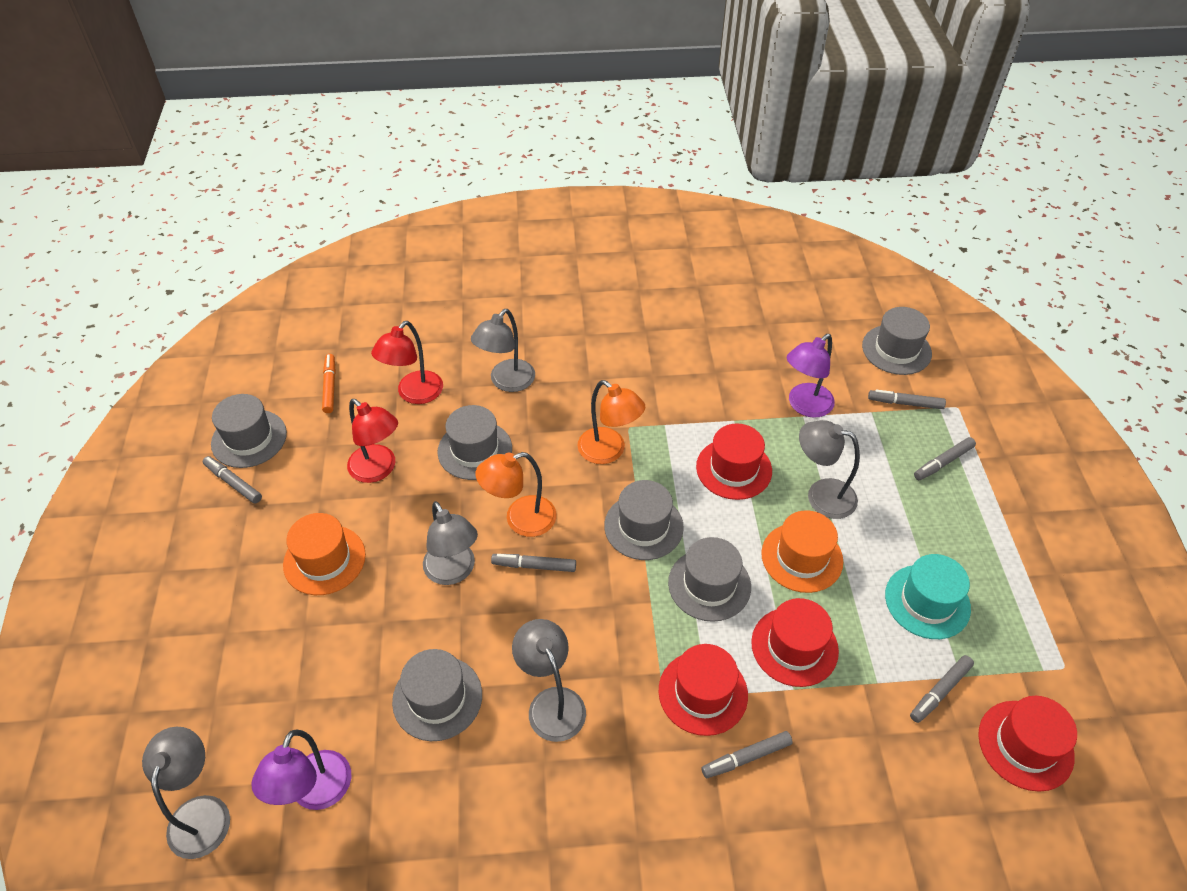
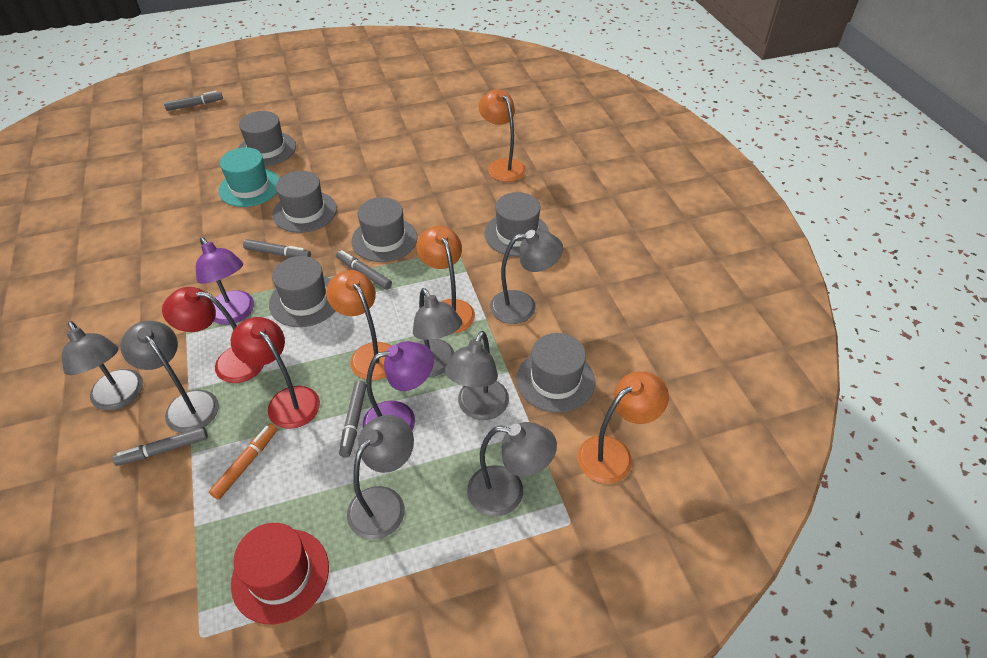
grey lamp: 5 -> 7
grey marker: 6 -> 5
orange hat: 2 -> 0
orange lamp: 2 -> 4
red hat: 4 -> 1

